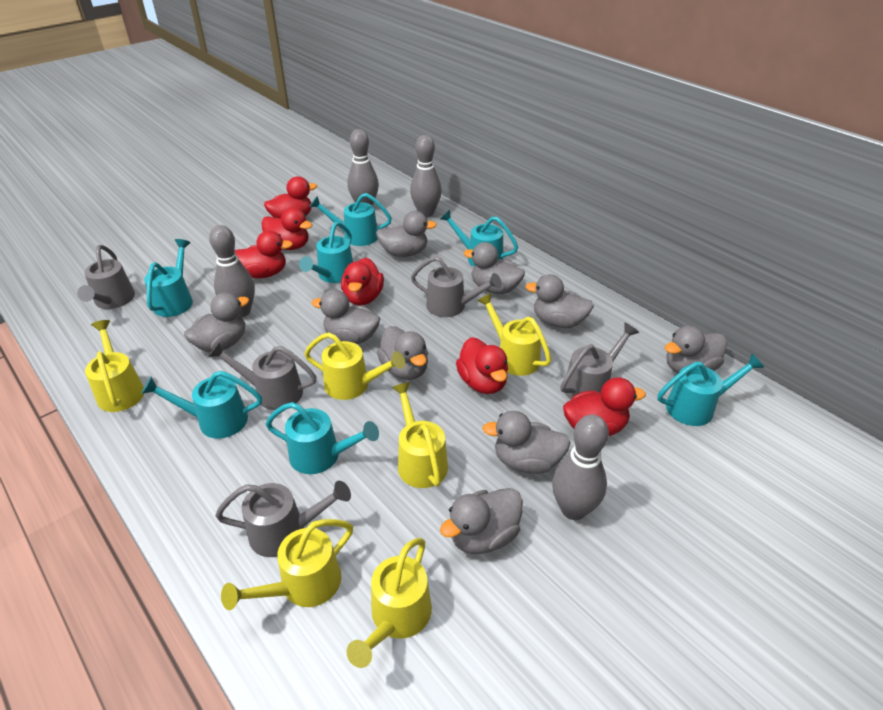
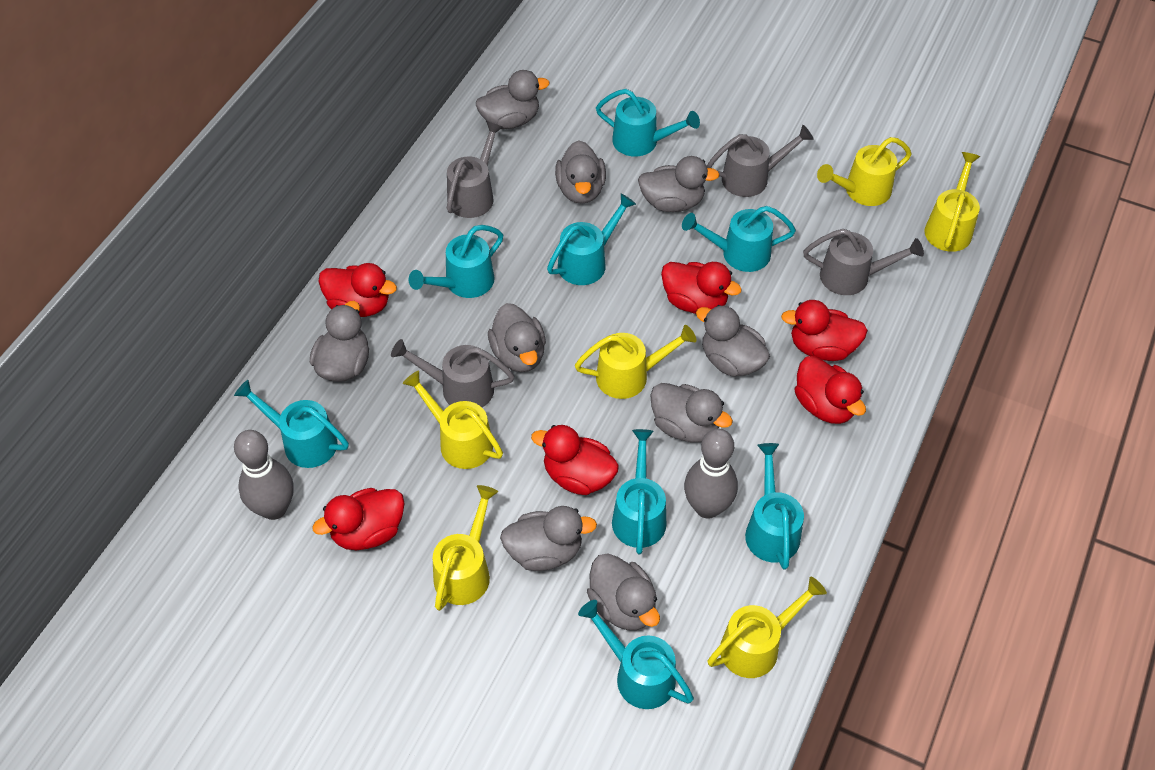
grey bowling pin: 4 -> 2
grey watering can: 5 -> 4
turquoise watering can: 7 -> 8

